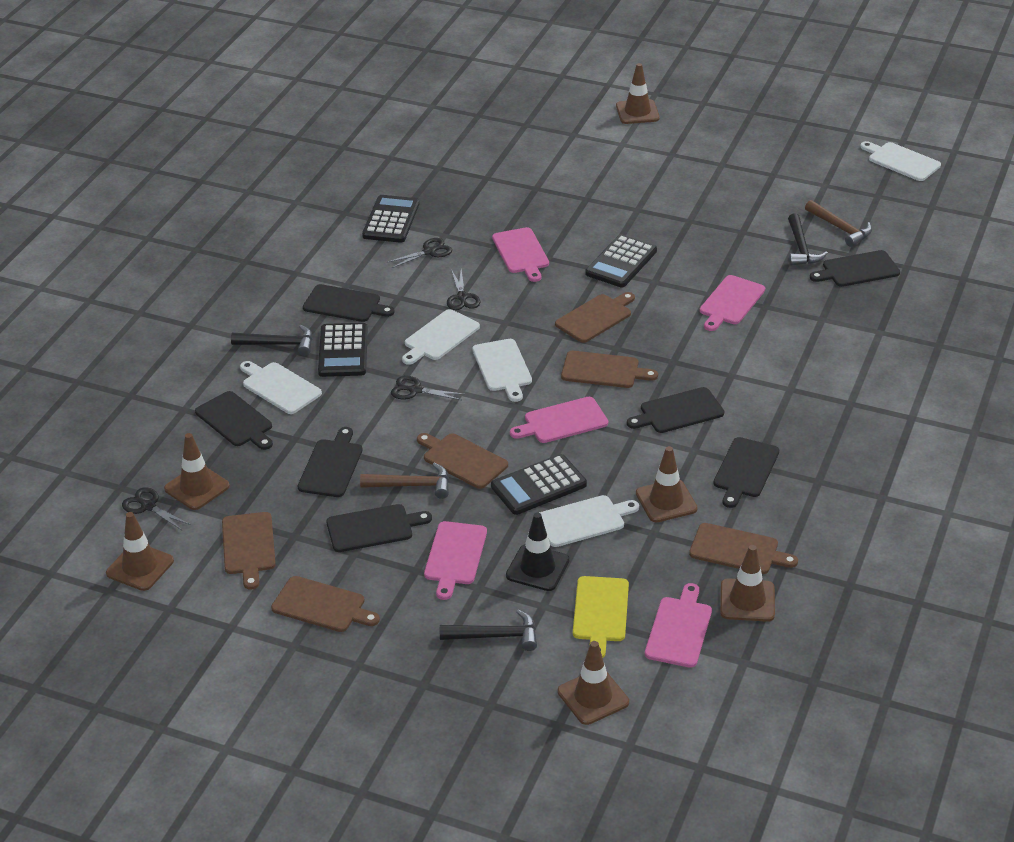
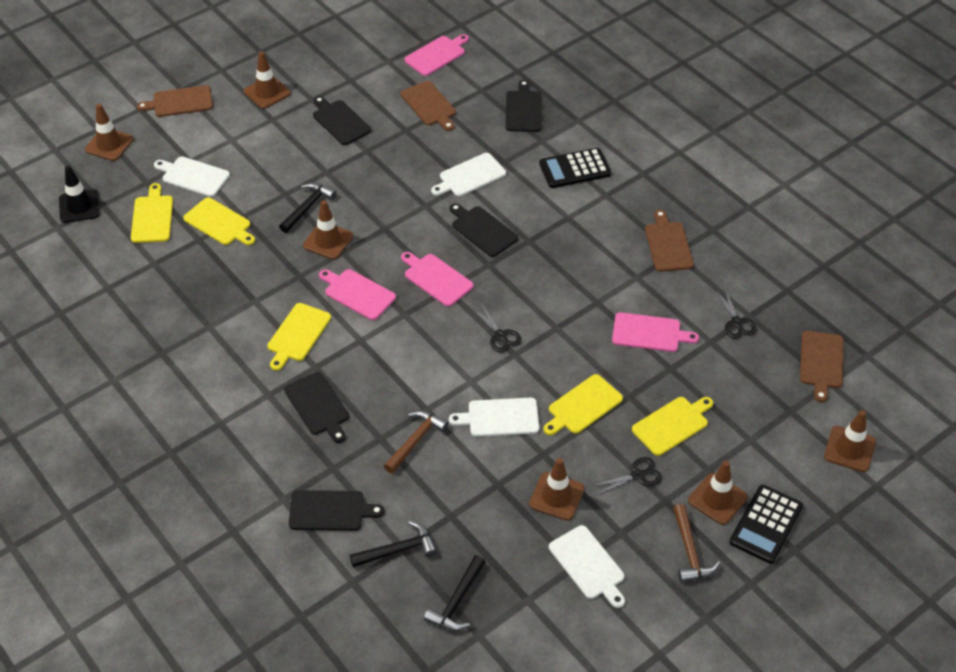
black calculator: 4 -> 2
black cutting board: 7 -> 5
black scissors: 4 -> 3
brown cutting board: 6 -> 4
pink cutting board: 5 -> 4
white cutting board: 5 -> 4
yellow cutting board: 1 -> 5

